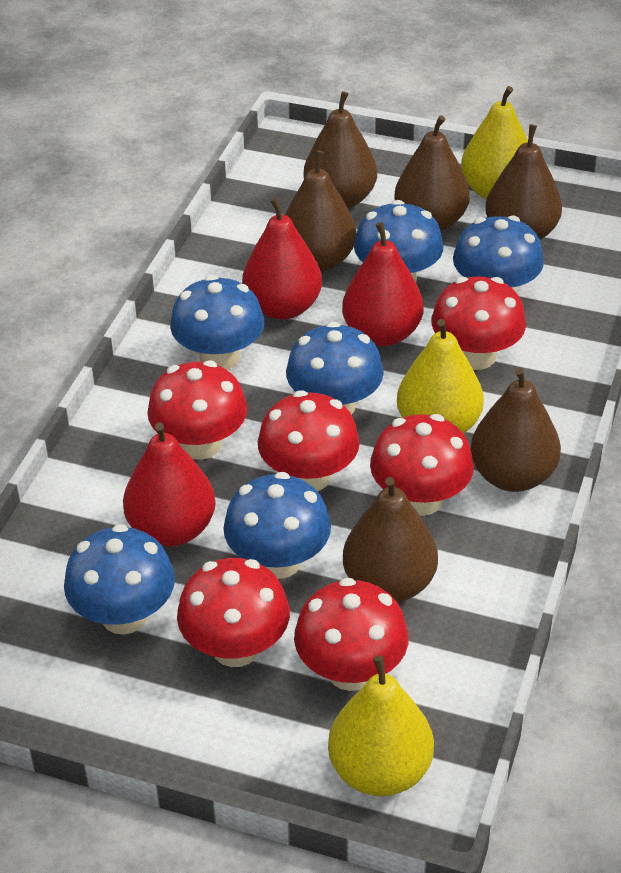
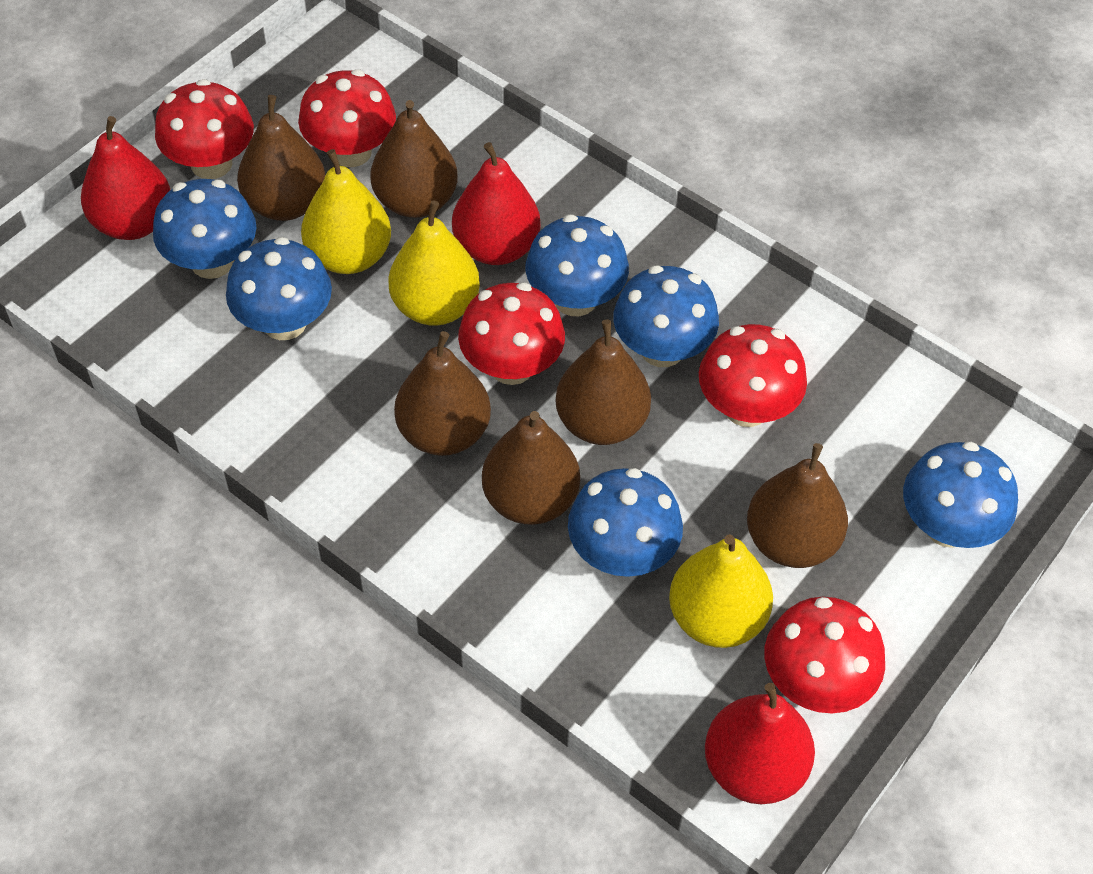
red mushroom: 6 -> 5

